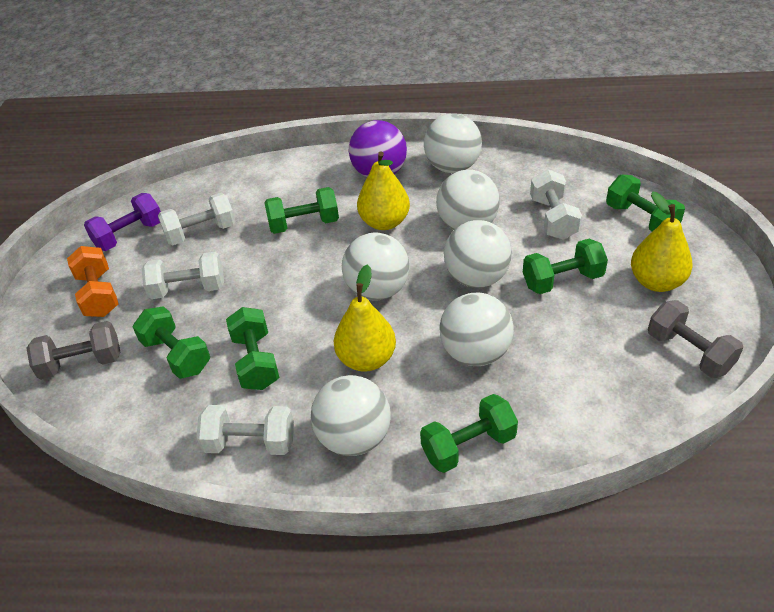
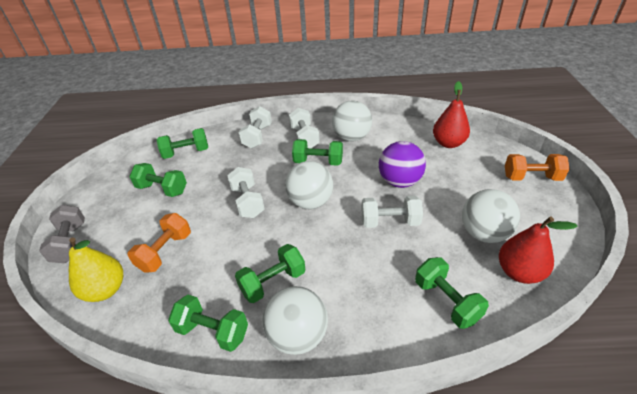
grey dumbbell: 2 -> 1
orange dumbbell: 1 -> 2
purple dumbbell: 1 -> 0
red pear: 0 -> 2
white ball: 6 -> 4
yellow pear: 3 -> 1

